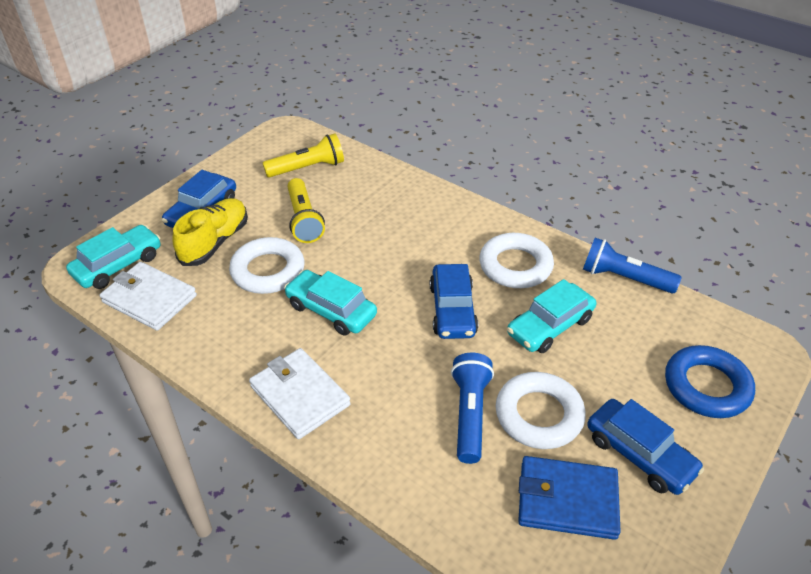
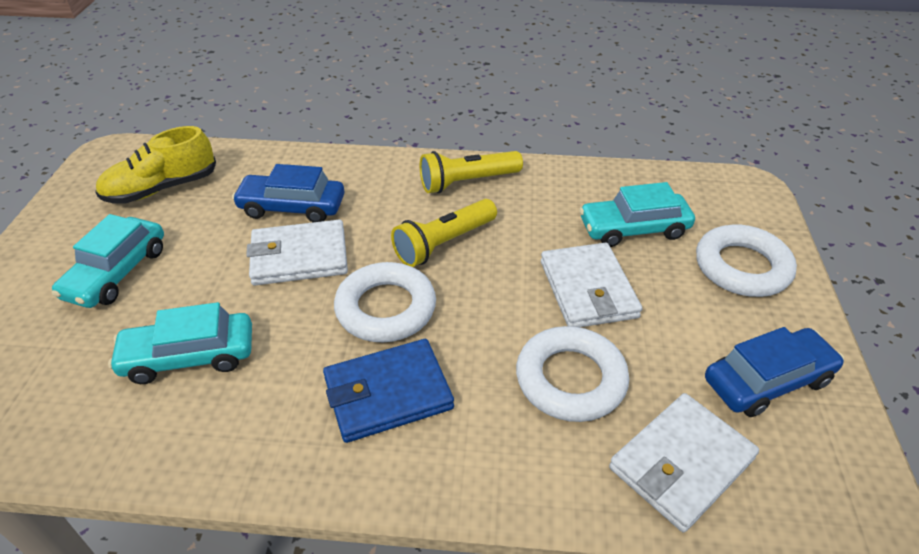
blue car: 3 -> 2
blue flashlight: 2 -> 0
blue ring: 1 -> 0
white wallet: 2 -> 3

